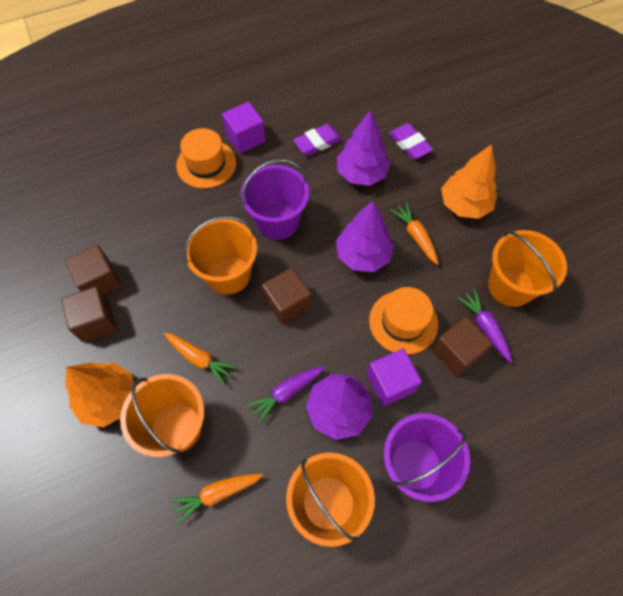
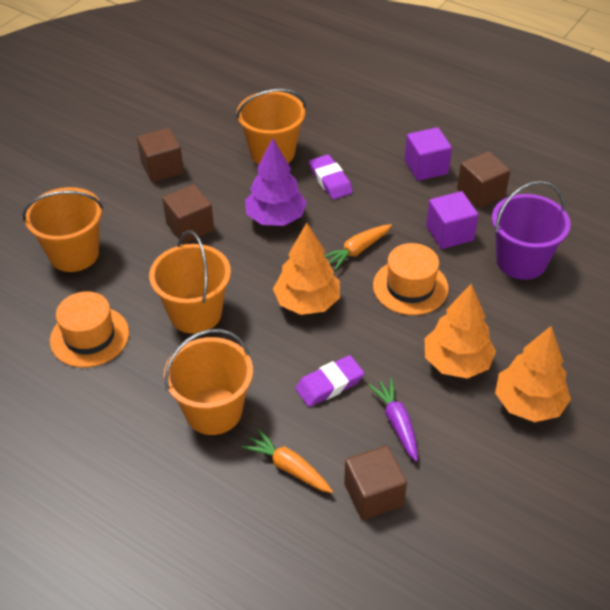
orange carrot: 3 -> 2
orange tree: 2 -> 3
purple bucket: 2 -> 1
purple carrot: 2 -> 1
purple tree: 3 -> 1

